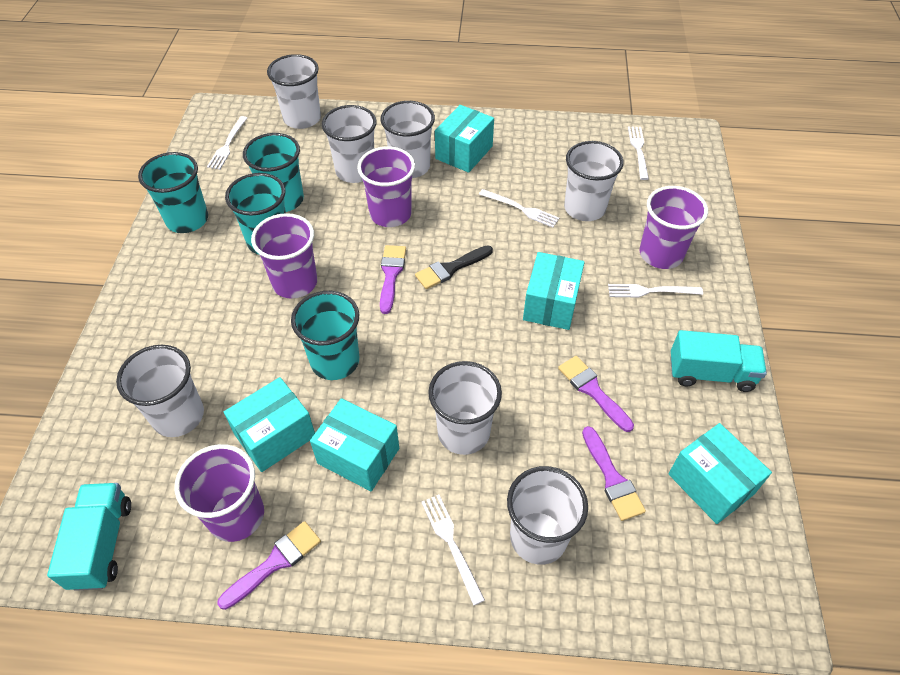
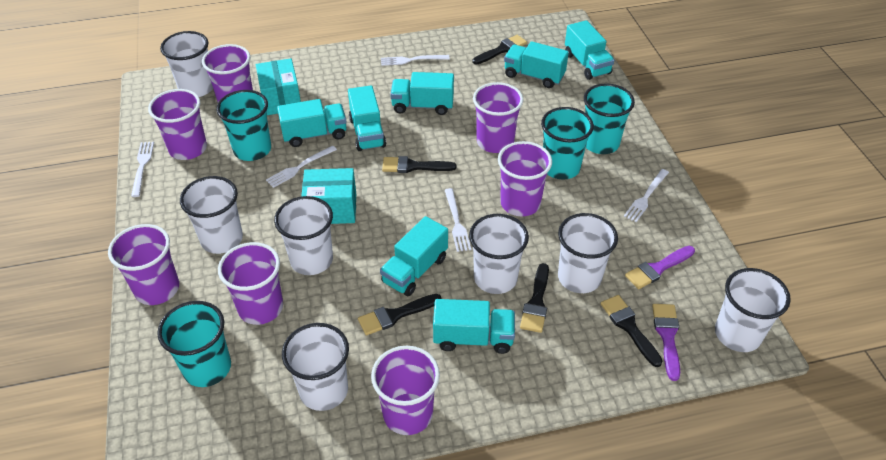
black brush: 1 -> 5
purple brush: 4 -> 2
purple cup: 4 -> 7
turquoise box: 5 -> 2
turquoise truck: 2 -> 7

